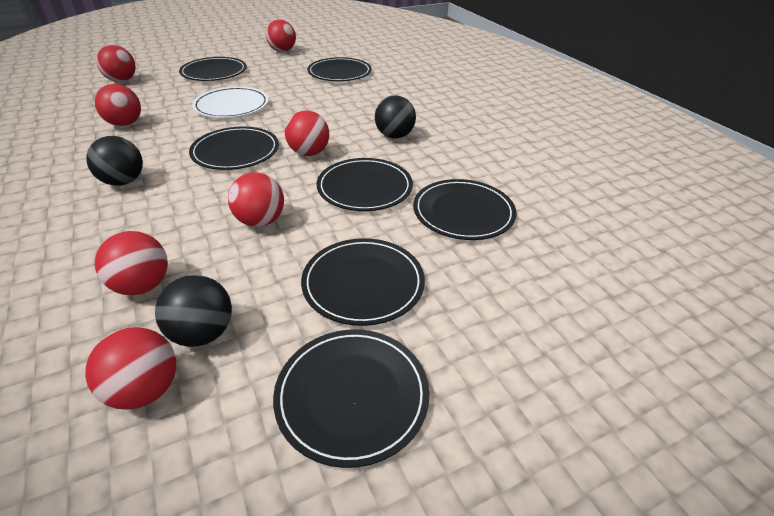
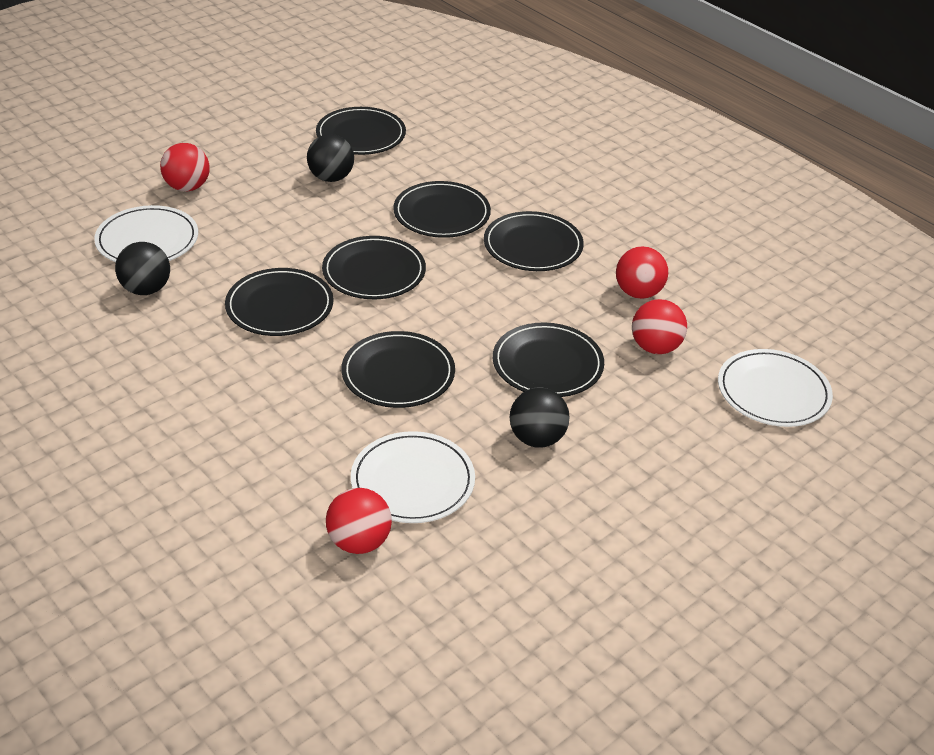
red ball: 7 -> 4
white plate: 1 -> 3

